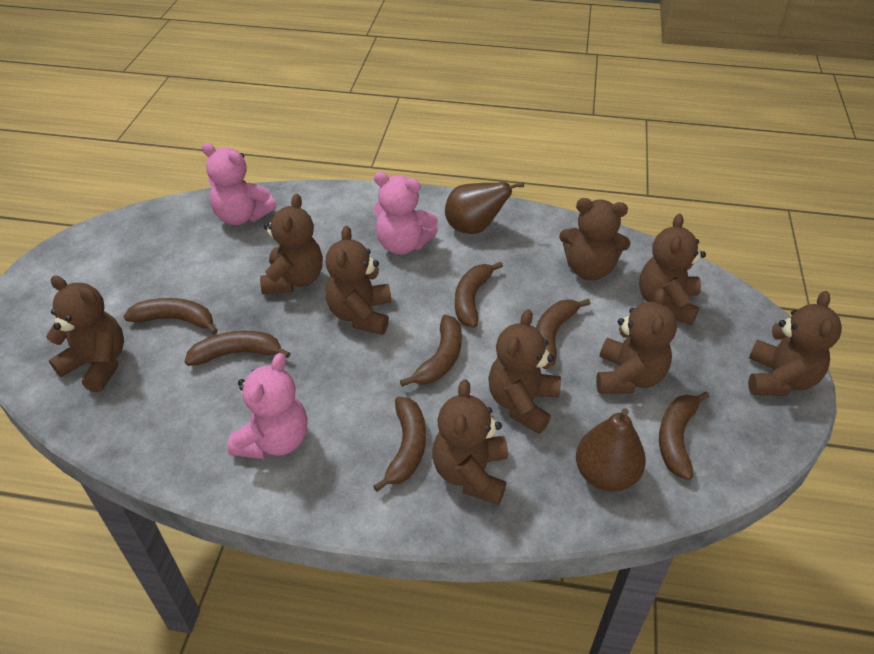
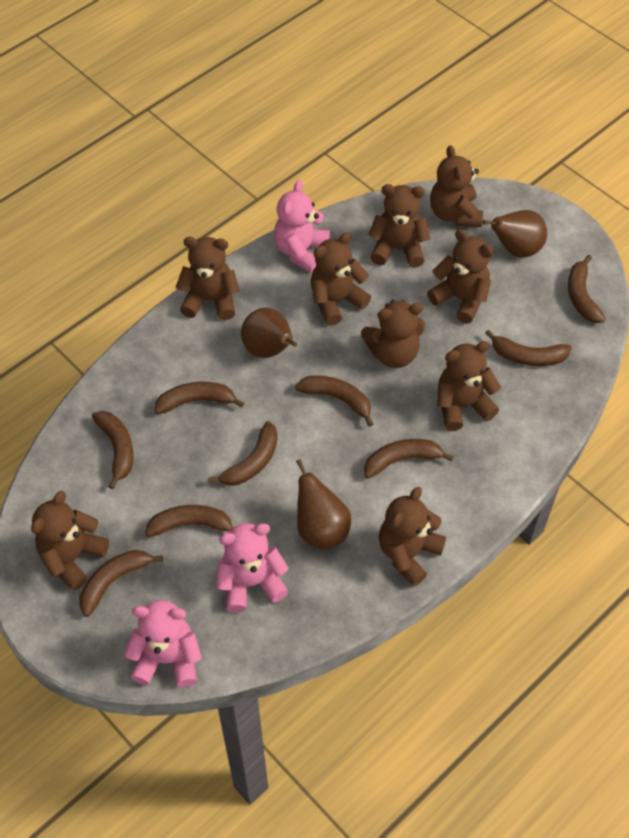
brown banana: 7 -> 9
brown pear: 2 -> 3

